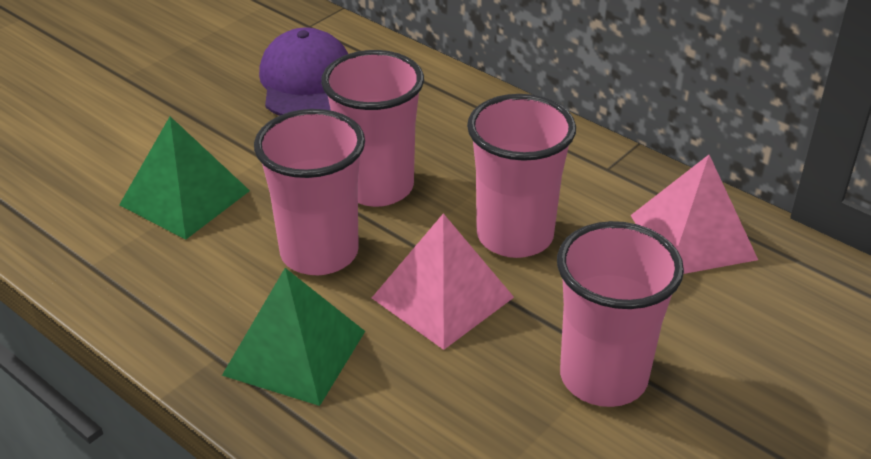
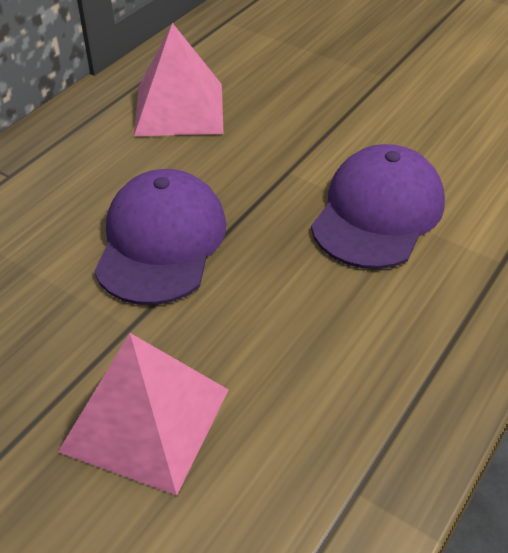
green pyramid: 2 -> 0
pink cup: 4 -> 0
purple cap: 1 -> 2

